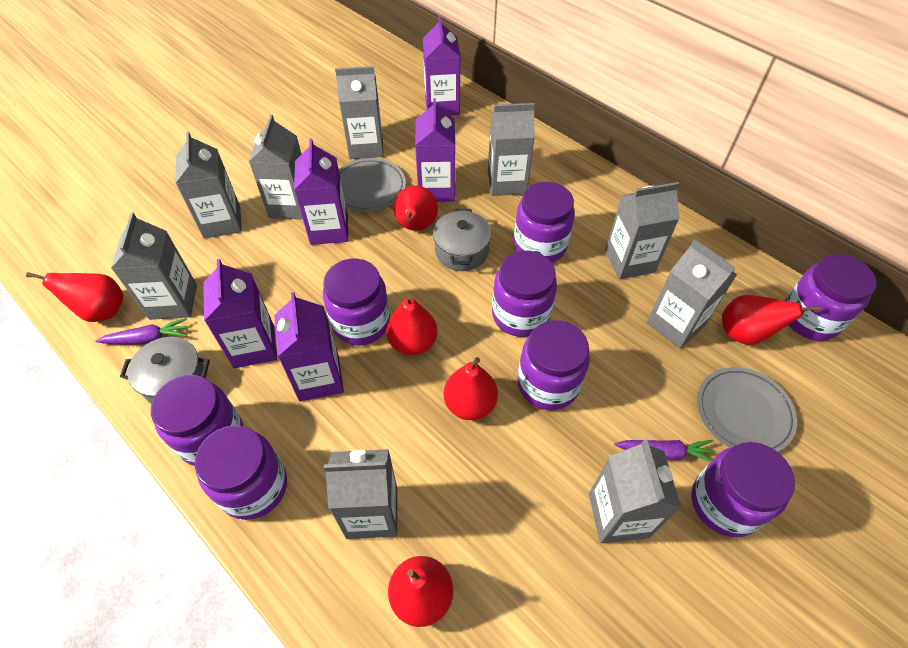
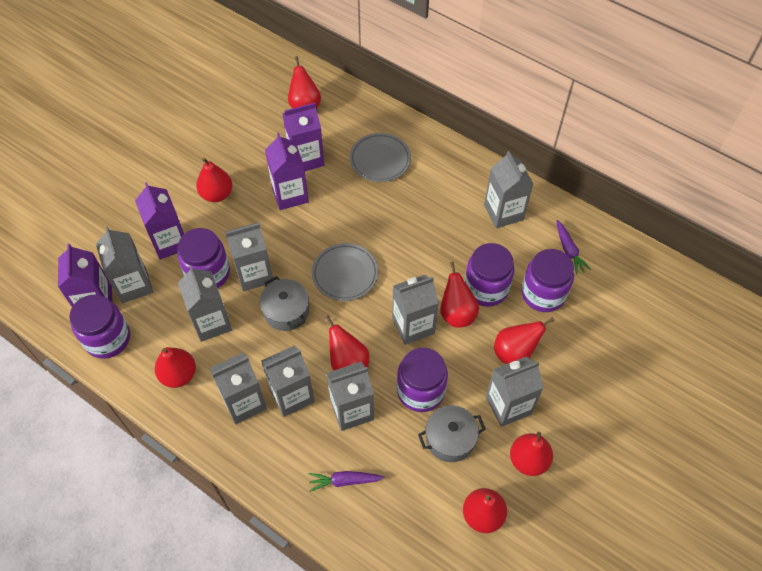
purple carton: 5 -> 4
purple jar: 8 -> 5
red pear: 6 -> 8

